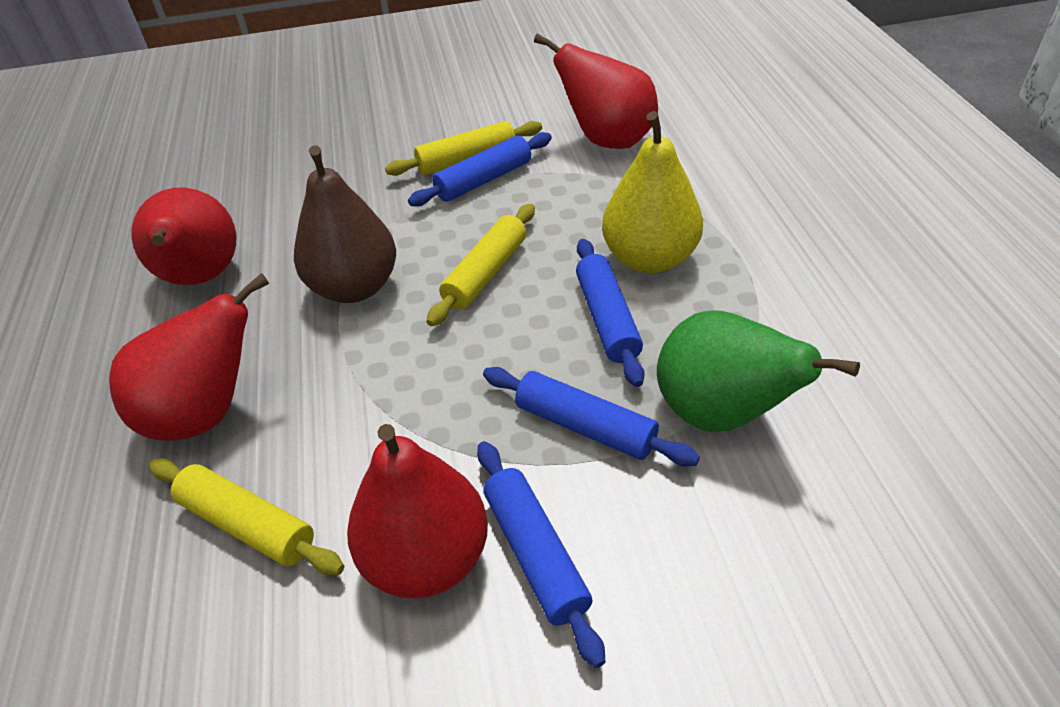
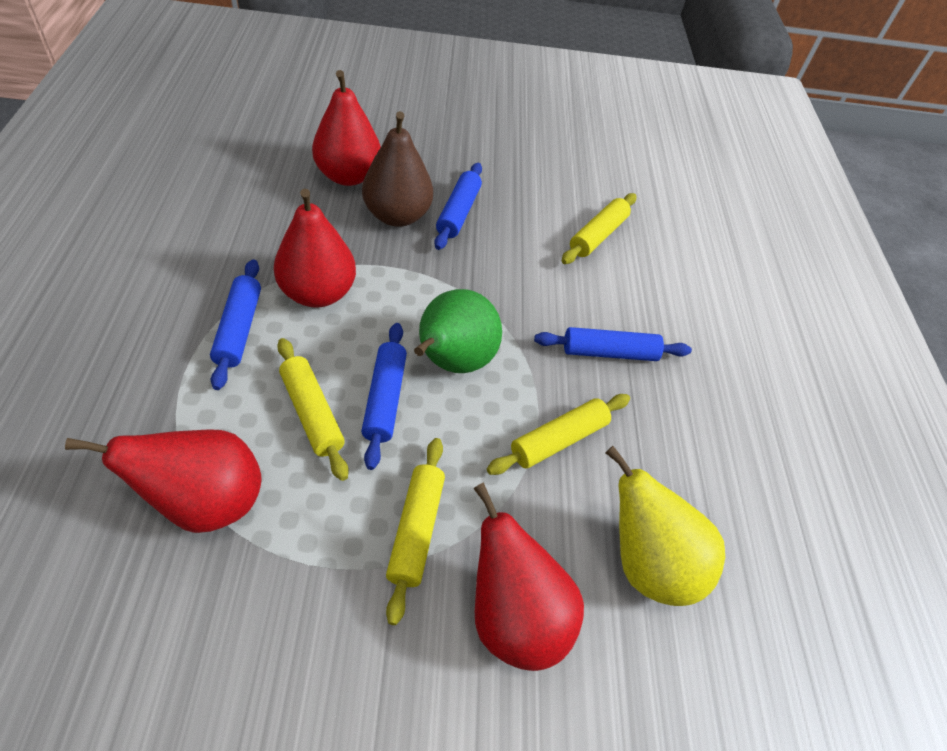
yellow rolling pin: 3 -> 4

